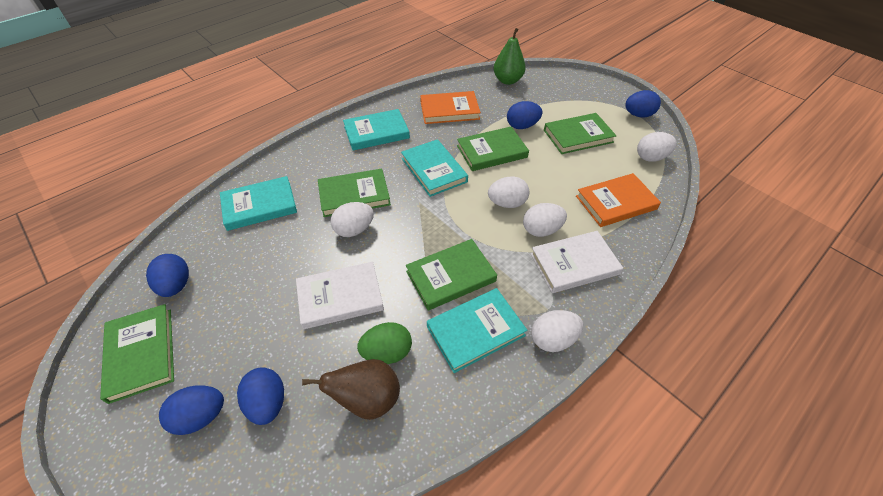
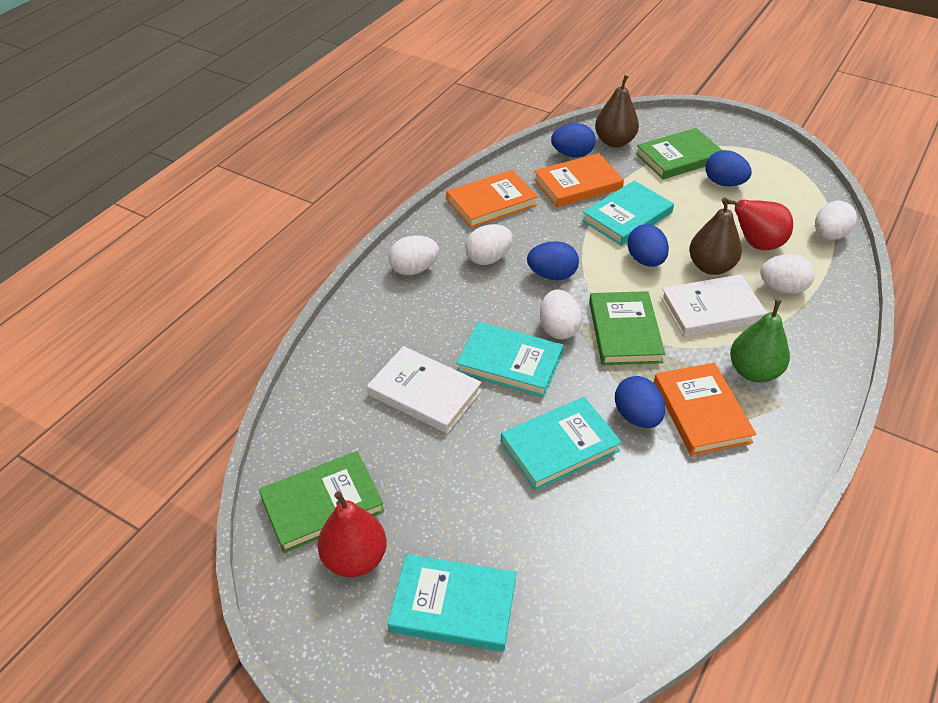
brown pear: 1 -> 2
green book: 5 -> 3
green egg: 1 -> 0
orange book: 2 -> 3
red pear: 0 -> 2

